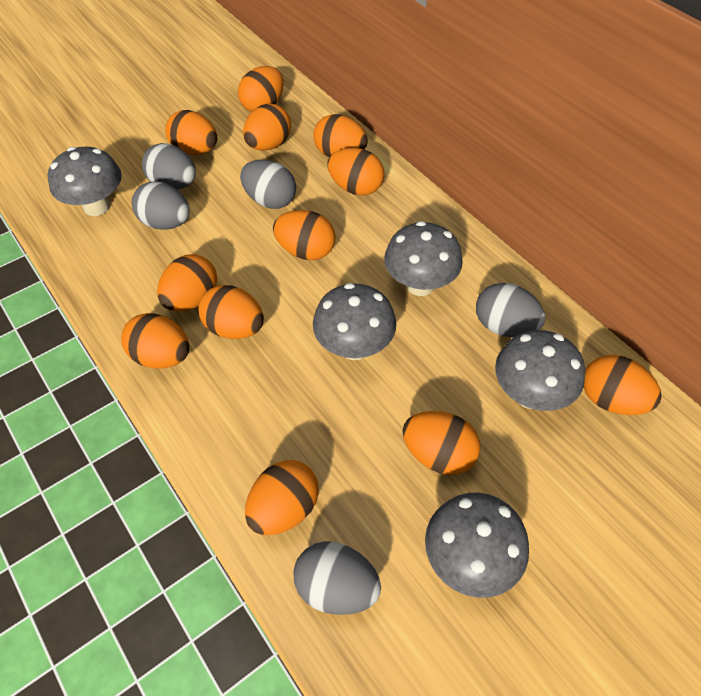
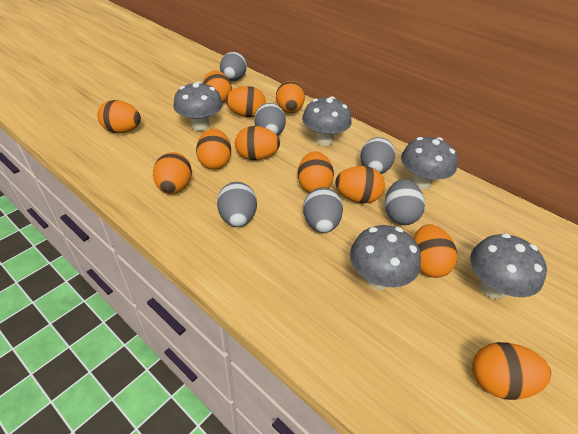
grey egg: 5 -> 6
orange egg: 12 -> 11

